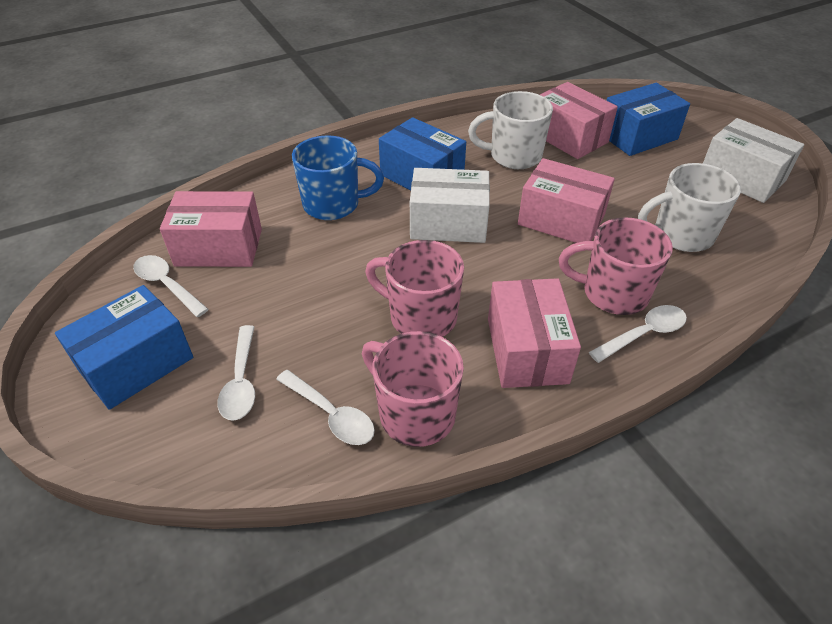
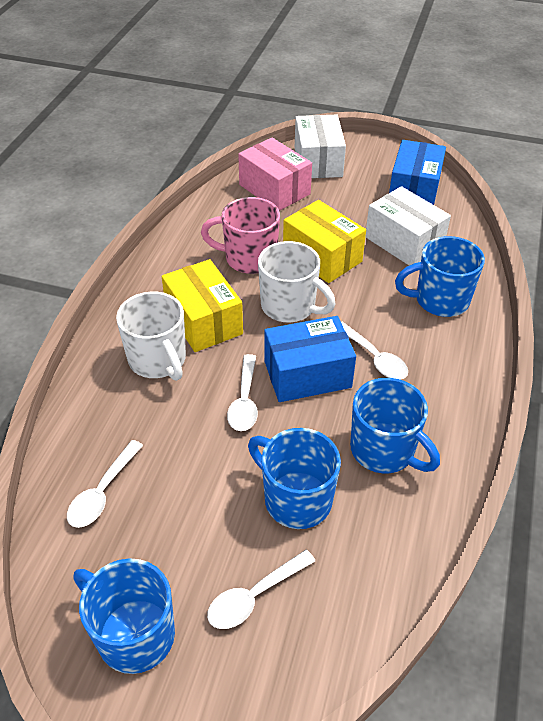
blue box: 3 -> 2
blue mug: 1 -> 4
pink box: 4 -> 1
pink mug: 3 -> 1
yellow box: 0 -> 2

